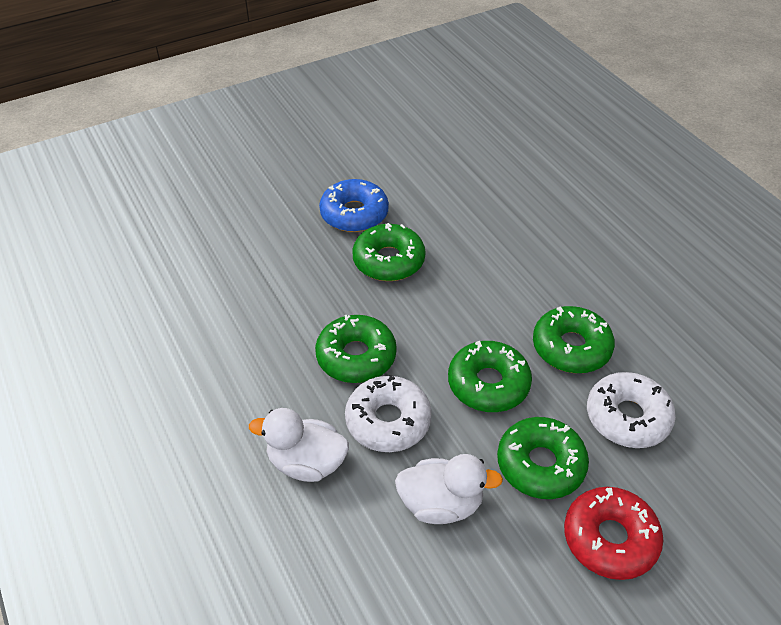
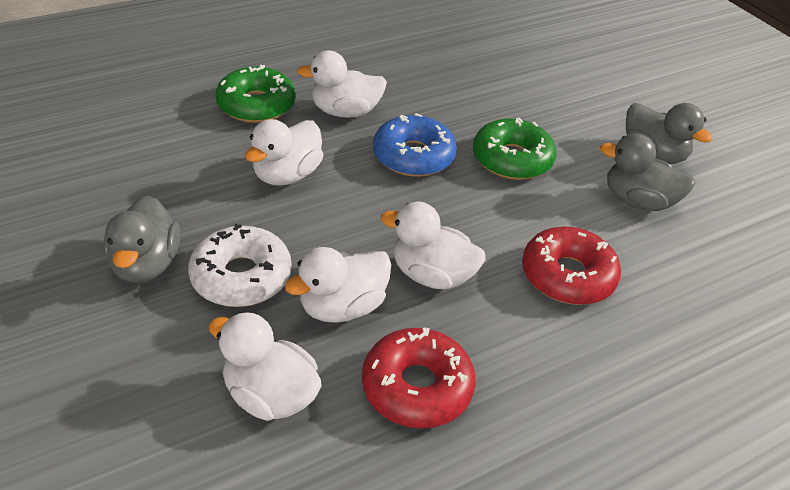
green donut: 5 -> 2
grey duck: 0 -> 3
red donut: 1 -> 2
white donut: 2 -> 1
white duck: 2 -> 5

